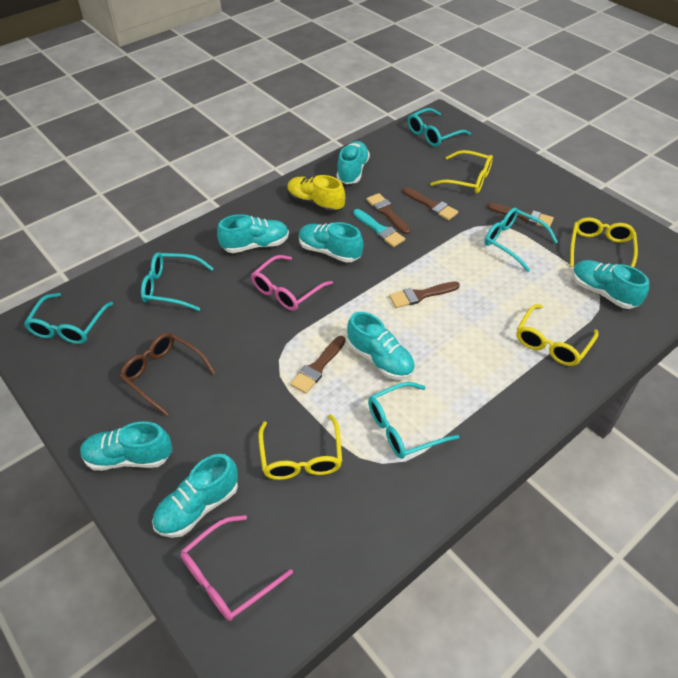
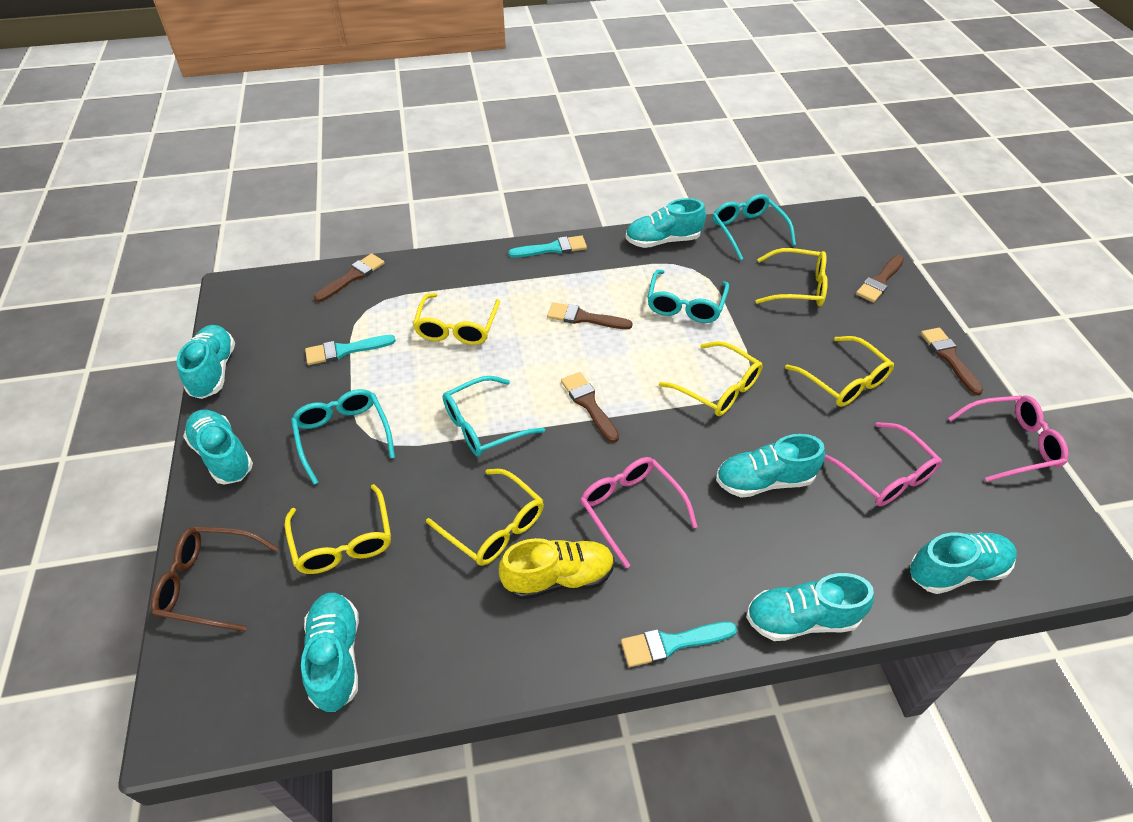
pink glasses: 2 -> 3
turquoise brush: 1 -> 3
turquoise glasses: 5 -> 4
yellow glasses: 4 -> 6

